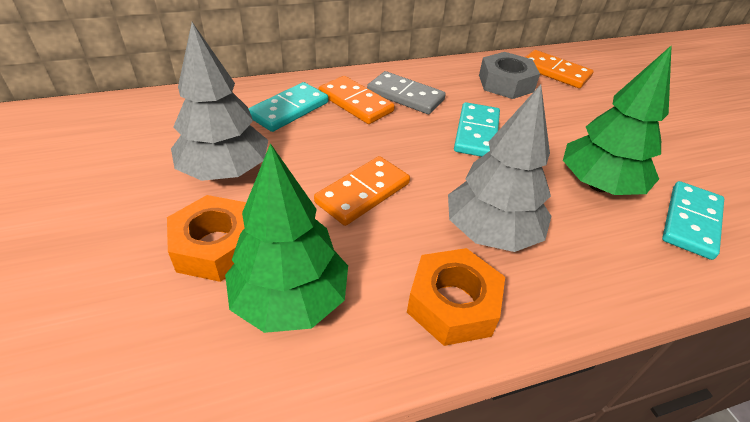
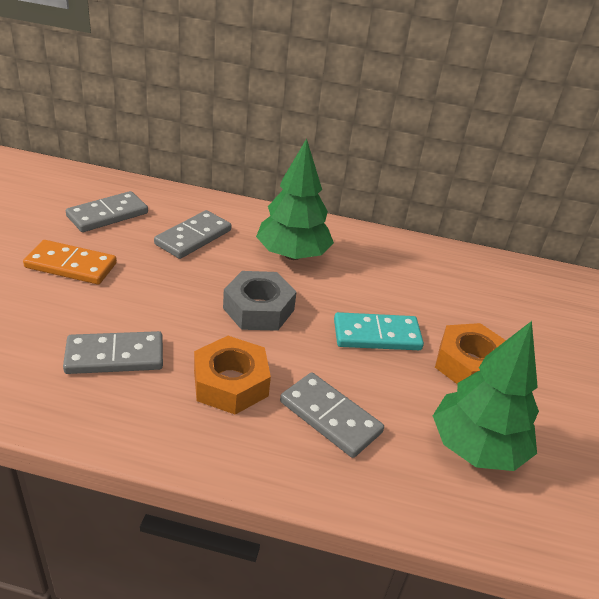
grey domino: 1 -> 4
grey tree: 2 -> 0
orange domino: 3 -> 1
turquoise domino: 3 -> 1

